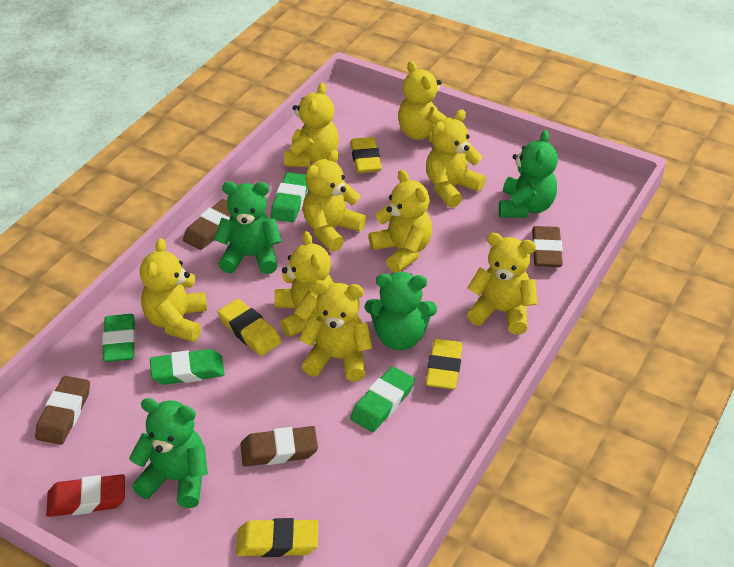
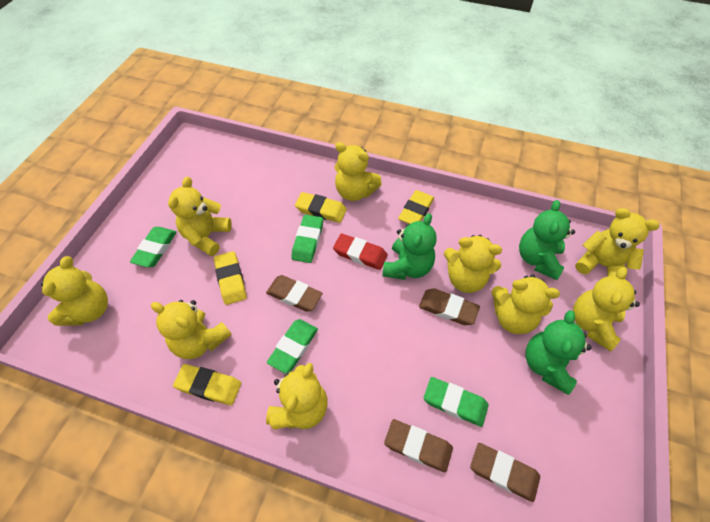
green teddy bear: 4 -> 3

